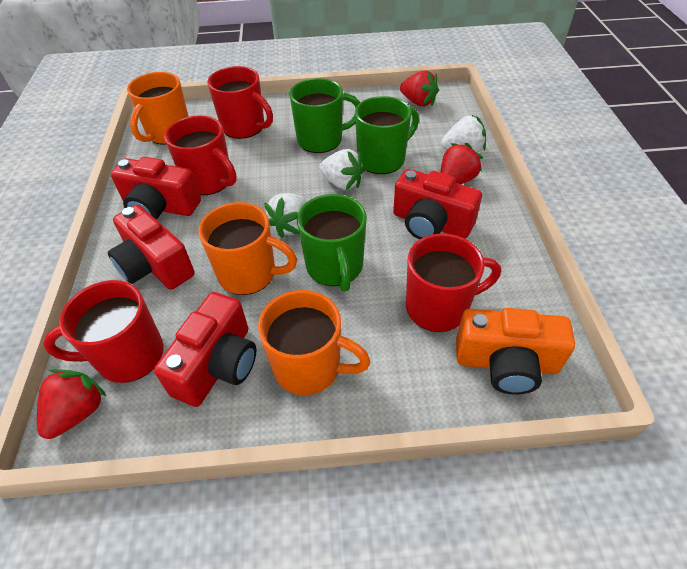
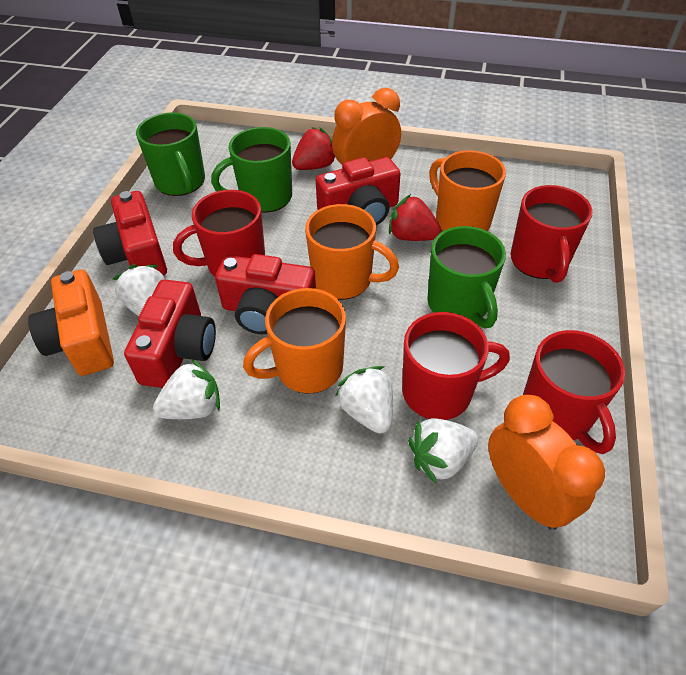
orange clock: 0 -> 2
red strawberry: 3 -> 2
white strawberry: 3 -> 4

